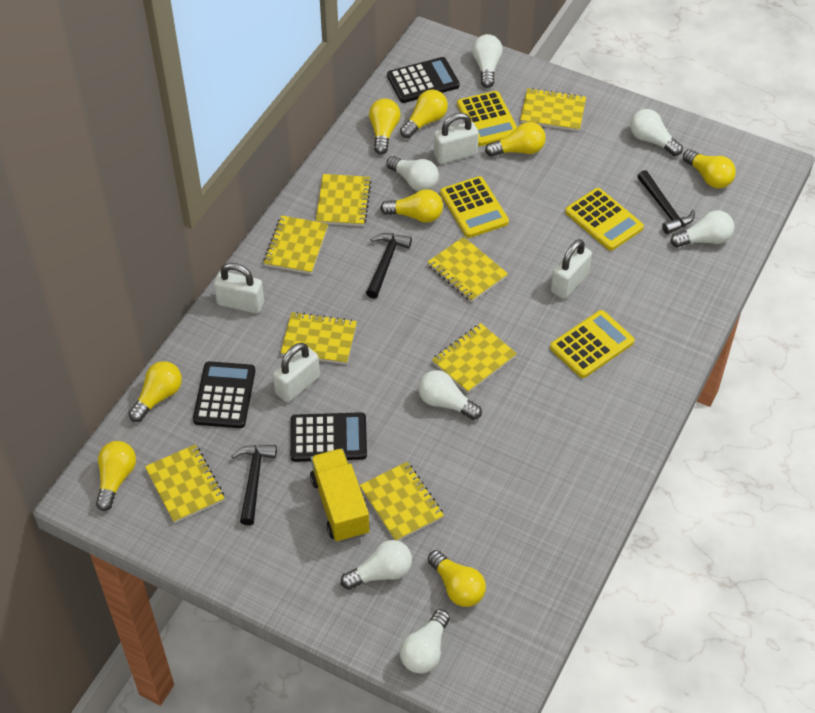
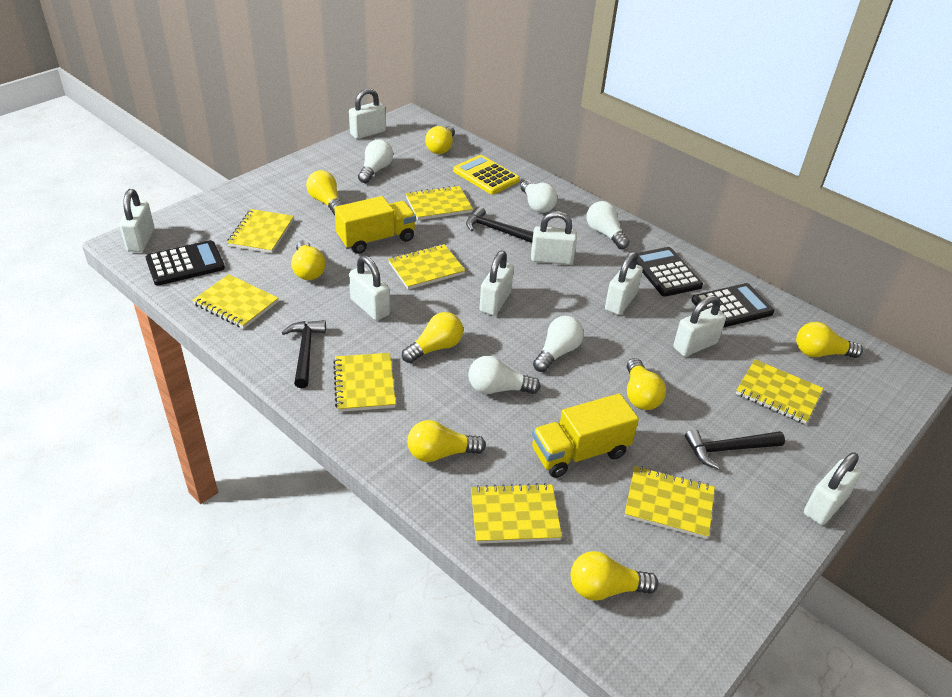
white light bulb: 7 -> 5
white padlock: 4 -> 8
yellow calculator: 4 -> 1
yellow truck: 1 -> 2

